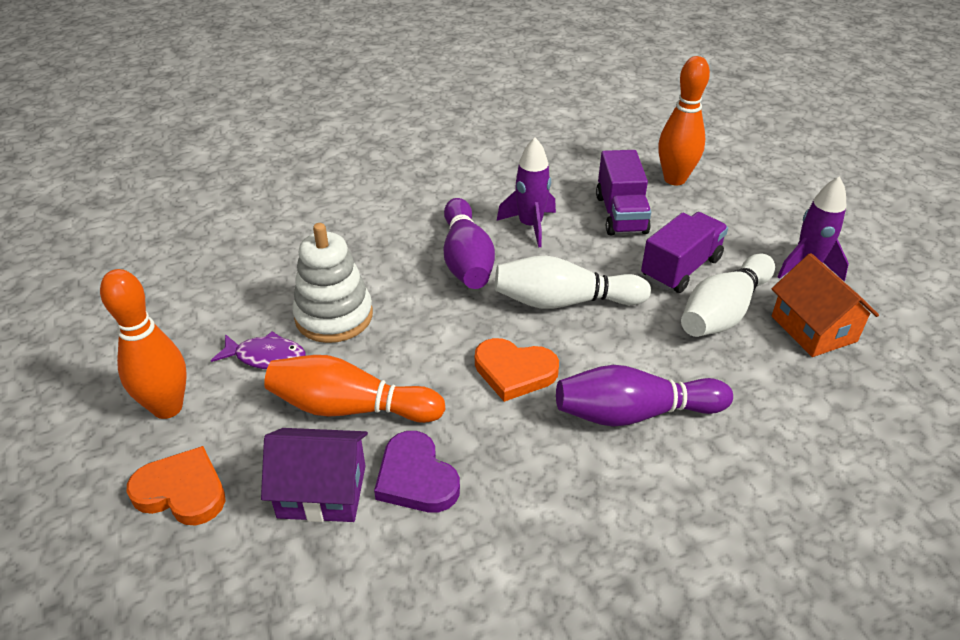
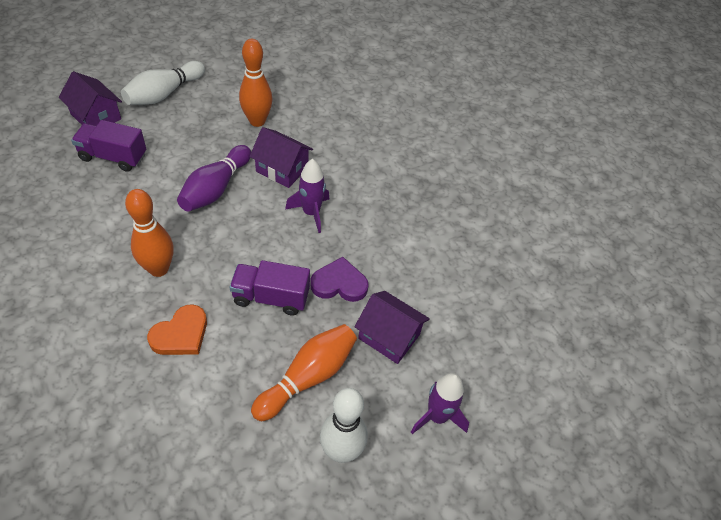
orange heart: 2 -> 1
orange house: 1 -> 0
purple bowling pin: 2 -> 1
purple fish: 1 -> 0
purple house: 1 -> 3
white stacking toy: 1 -> 0

